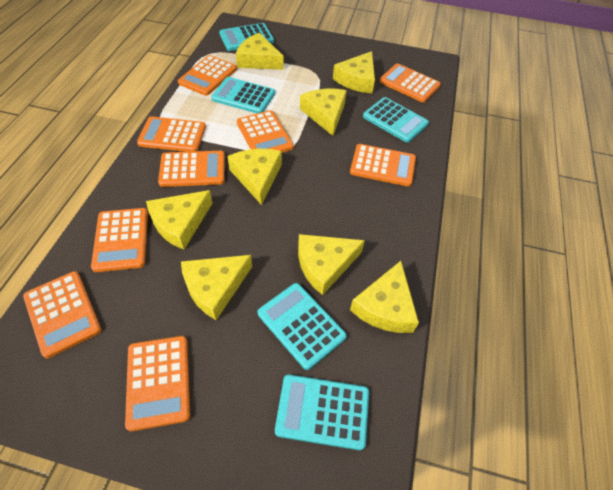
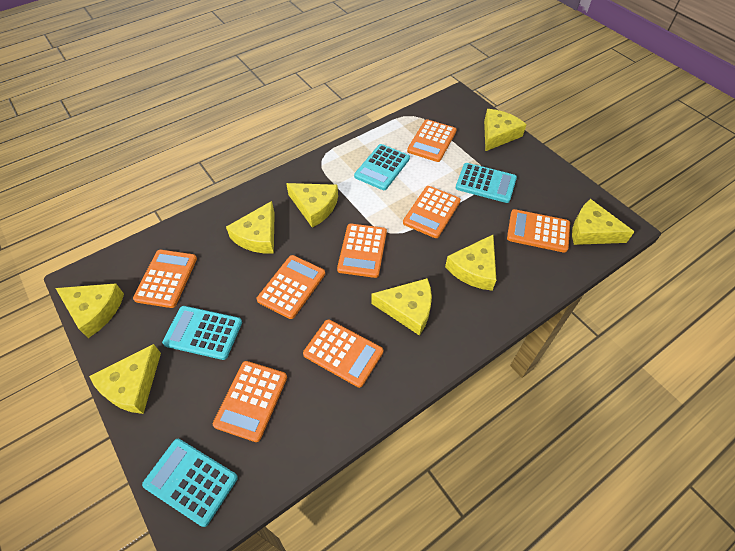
orange calculator: 9 -> 8
turquoise calculator: 5 -> 4

